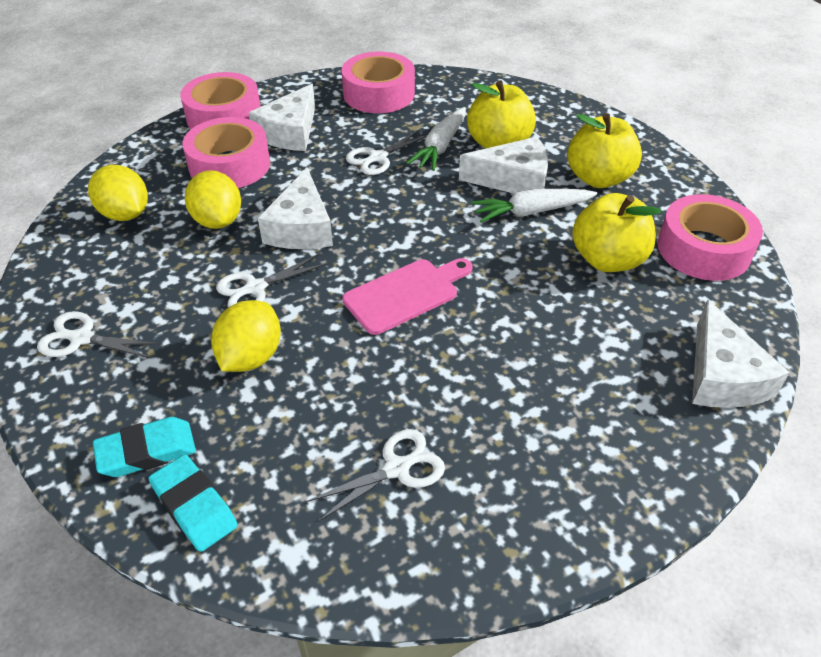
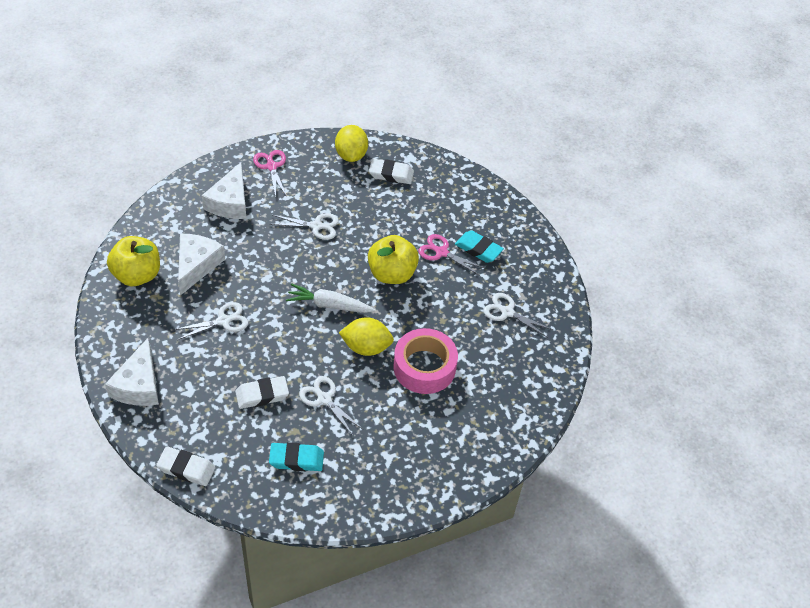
pink cutting board: 1 -> 0
pink scissors: 0 -> 2
pink tape: 4 -> 1
white carrot: 2 -> 1
white cheese: 4 -> 3
white eraser: 0 -> 3
yellow apple: 3 -> 2
yellow lemon: 3 -> 2

